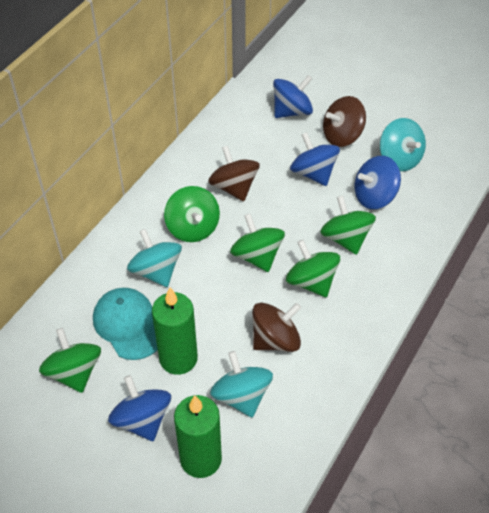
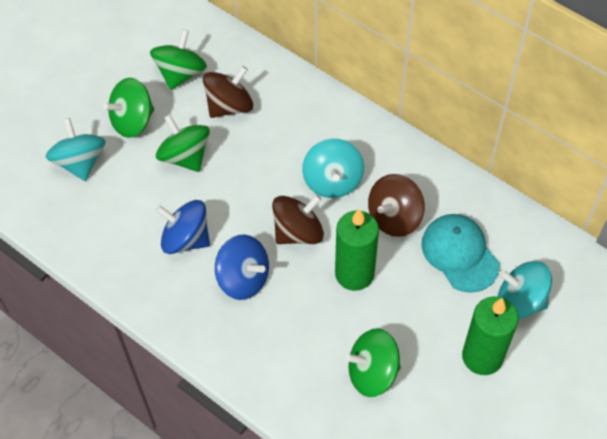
blue spinning top: 4 -> 2
green spinning top: 5 -> 4

